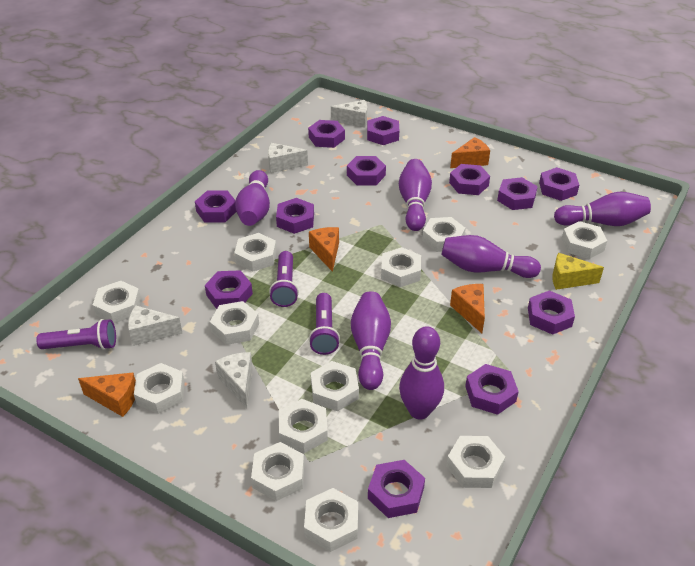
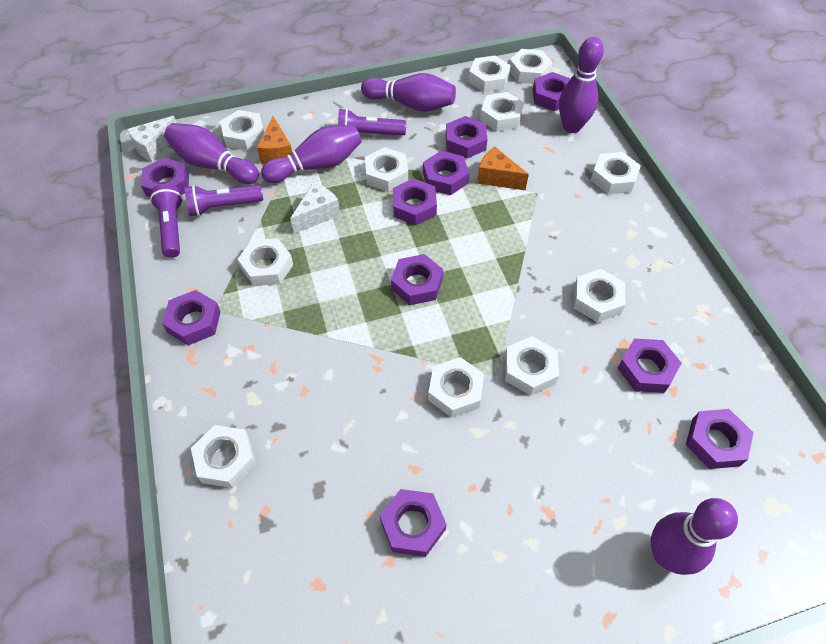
orange cheese: 4 -> 2
purple bowling pin: 6 -> 5
purple nut: 12 -> 10
white cheese: 4 -> 2
white nut: 12 -> 11
yellow cheese: 1 -> 0

